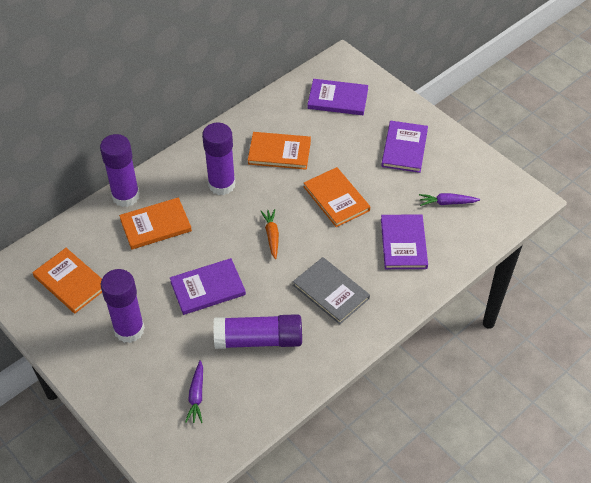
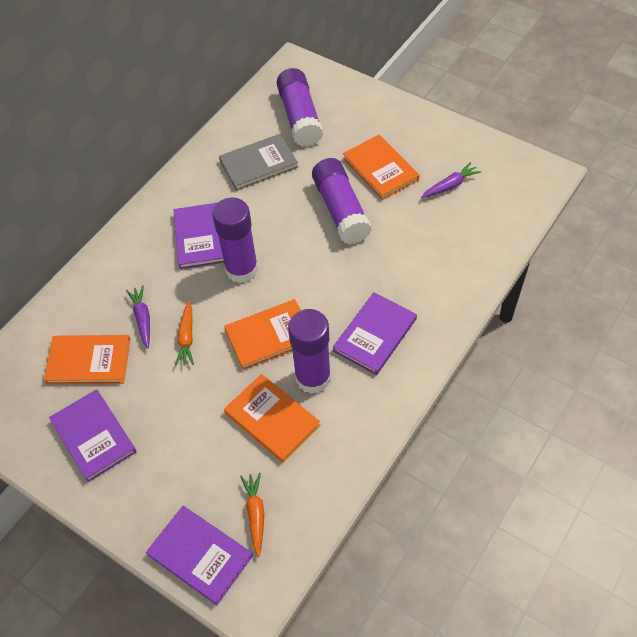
orange carrot: 1 -> 2

